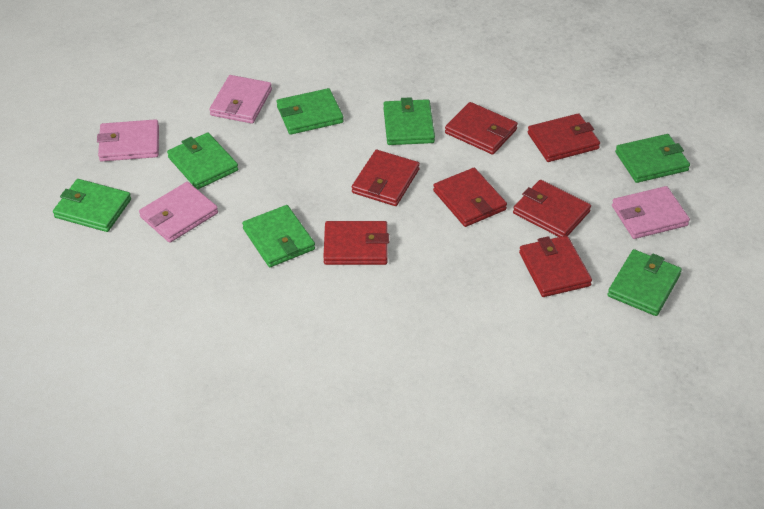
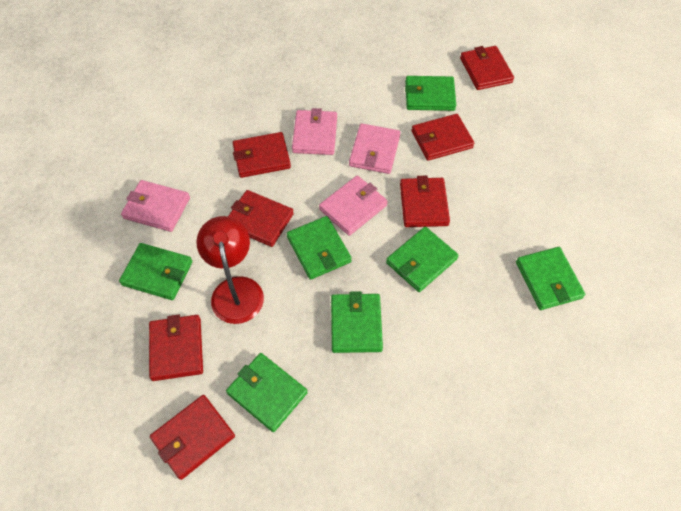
red lamp: 0 -> 1

